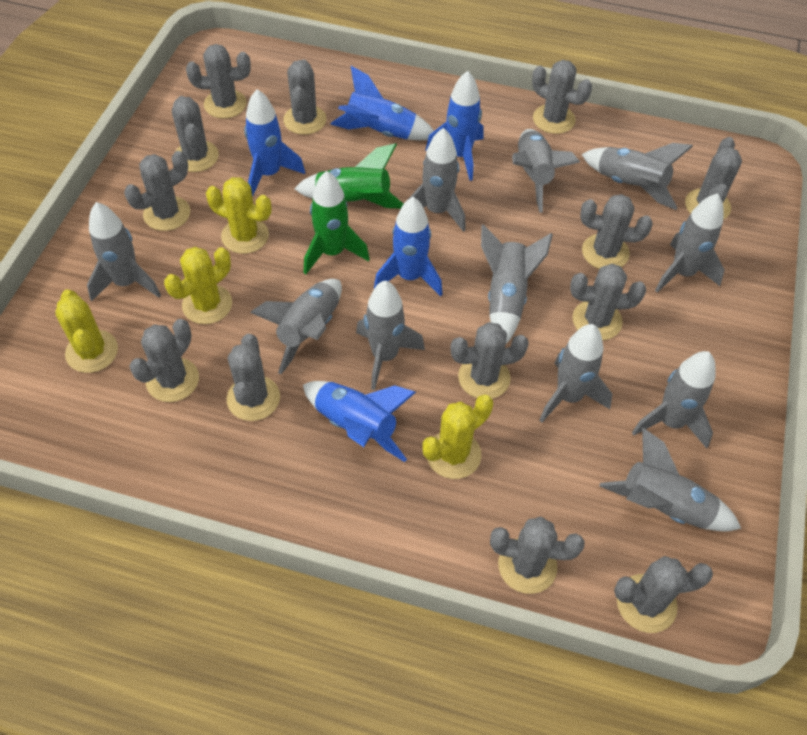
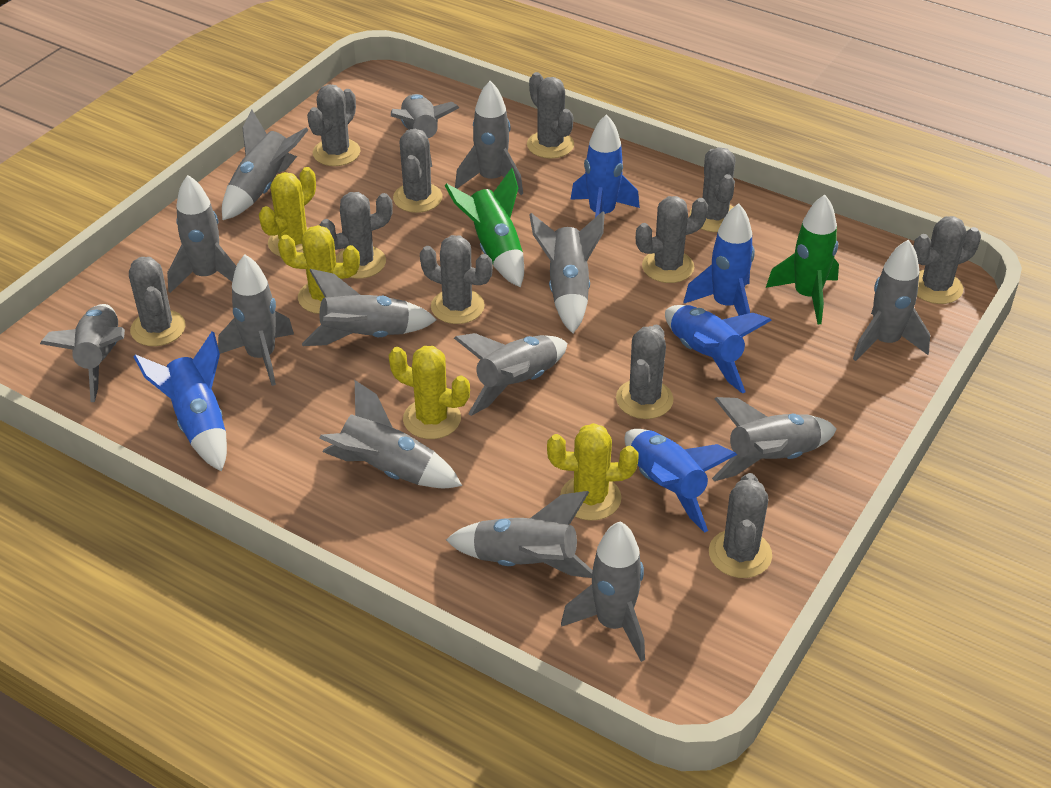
grey cactus: 13 -> 11
grey rocket: 11 -> 14

